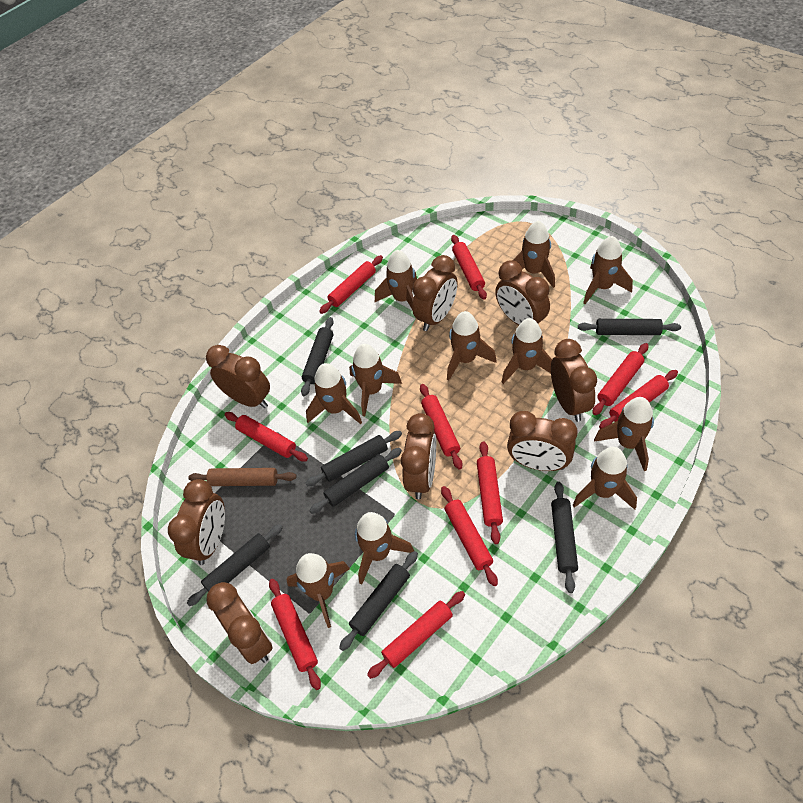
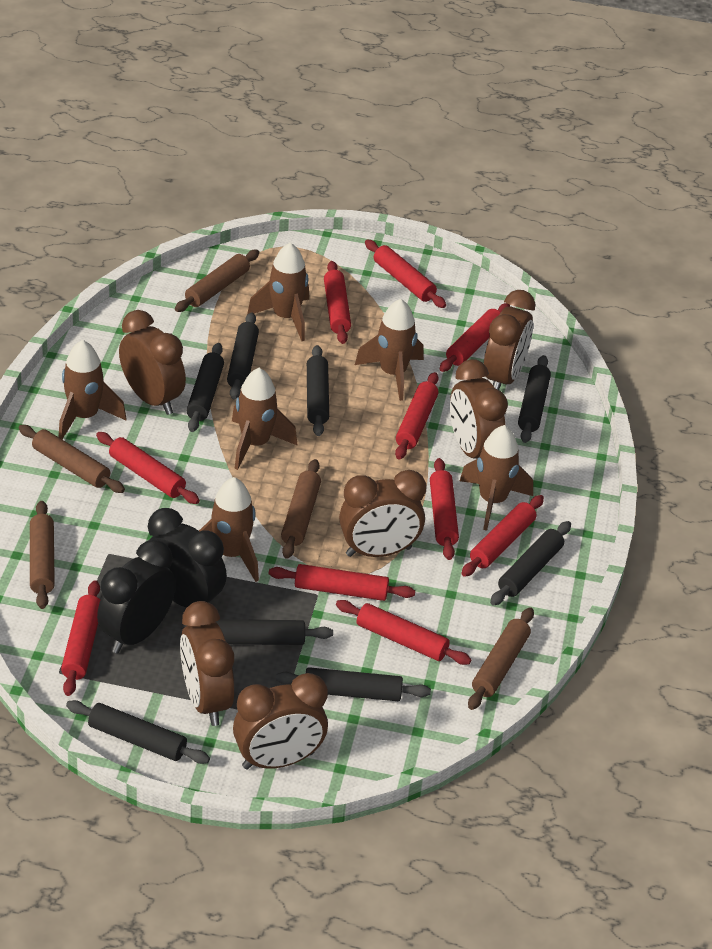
black clock: 0 -> 2
black rolling pin: 7 -> 8
brown clock: 8 -> 6
brown rocket: 11 -> 6
brown rolling pin: 1 -> 5

